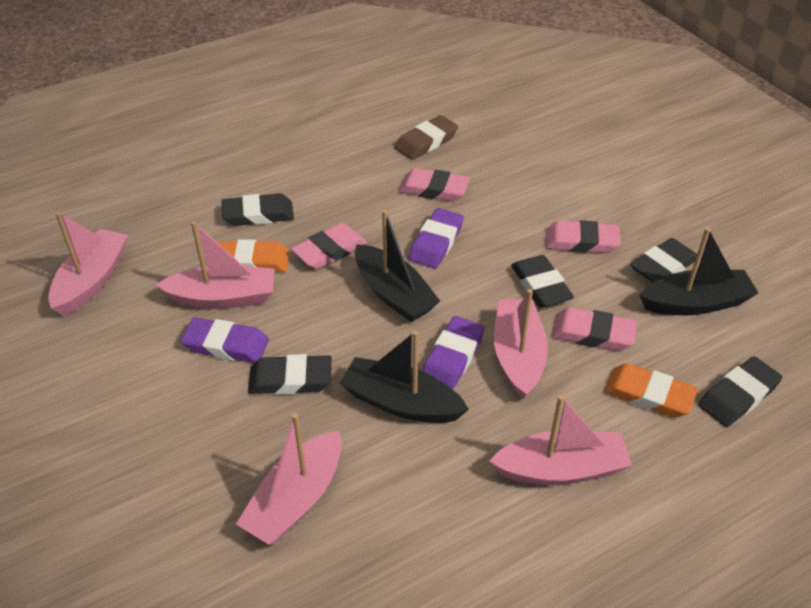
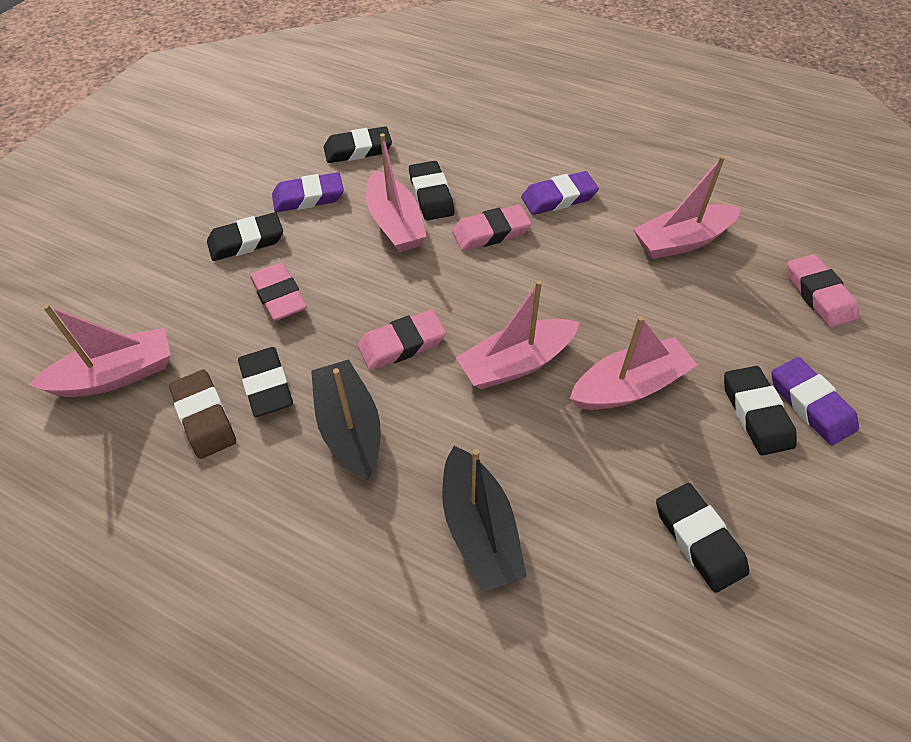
black boat: 3 -> 2
black eraser: 5 -> 6
orange eraser: 2 -> 0

